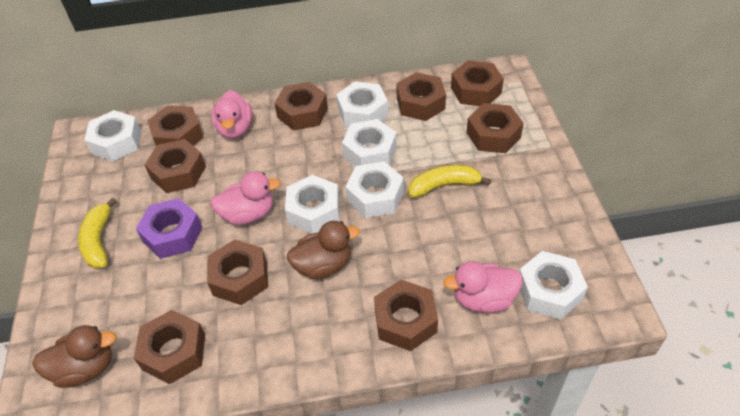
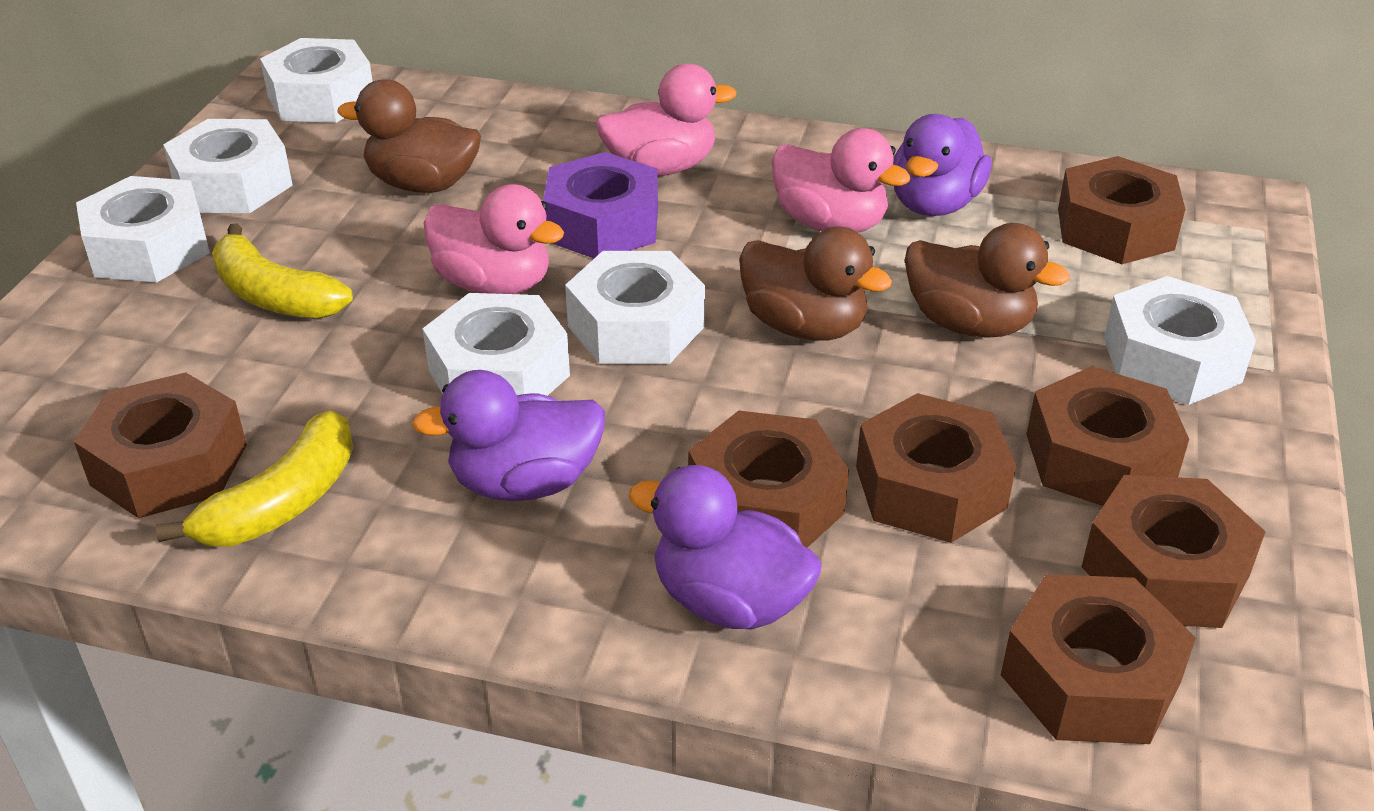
brown duck: 2 -> 3
brown nut: 9 -> 7
purple duck: 0 -> 3

